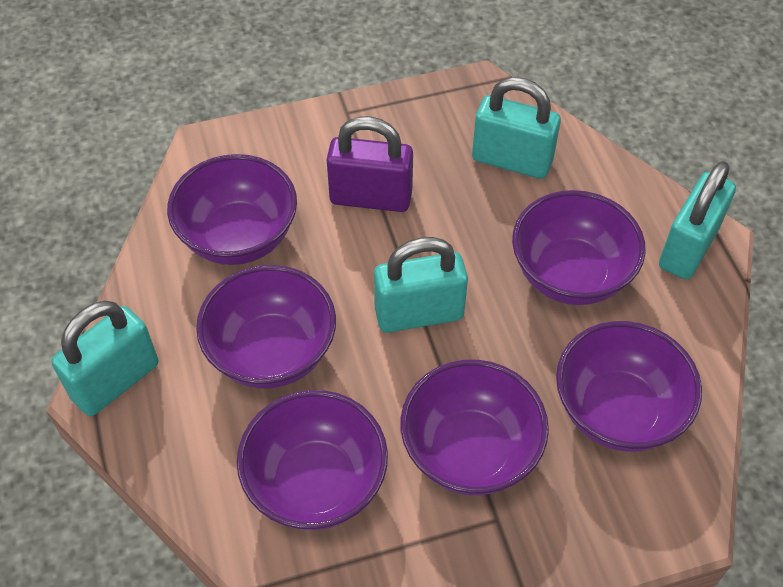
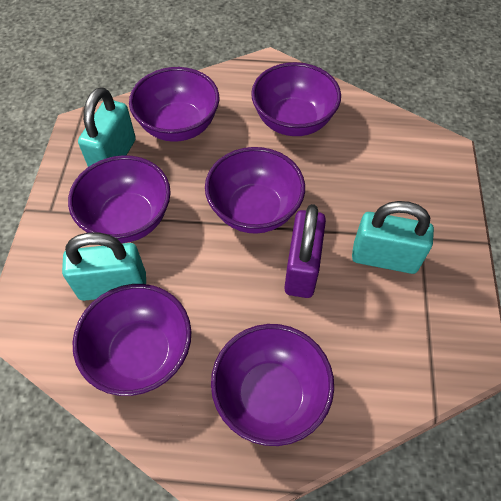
turquoise padlock: 4 -> 3

